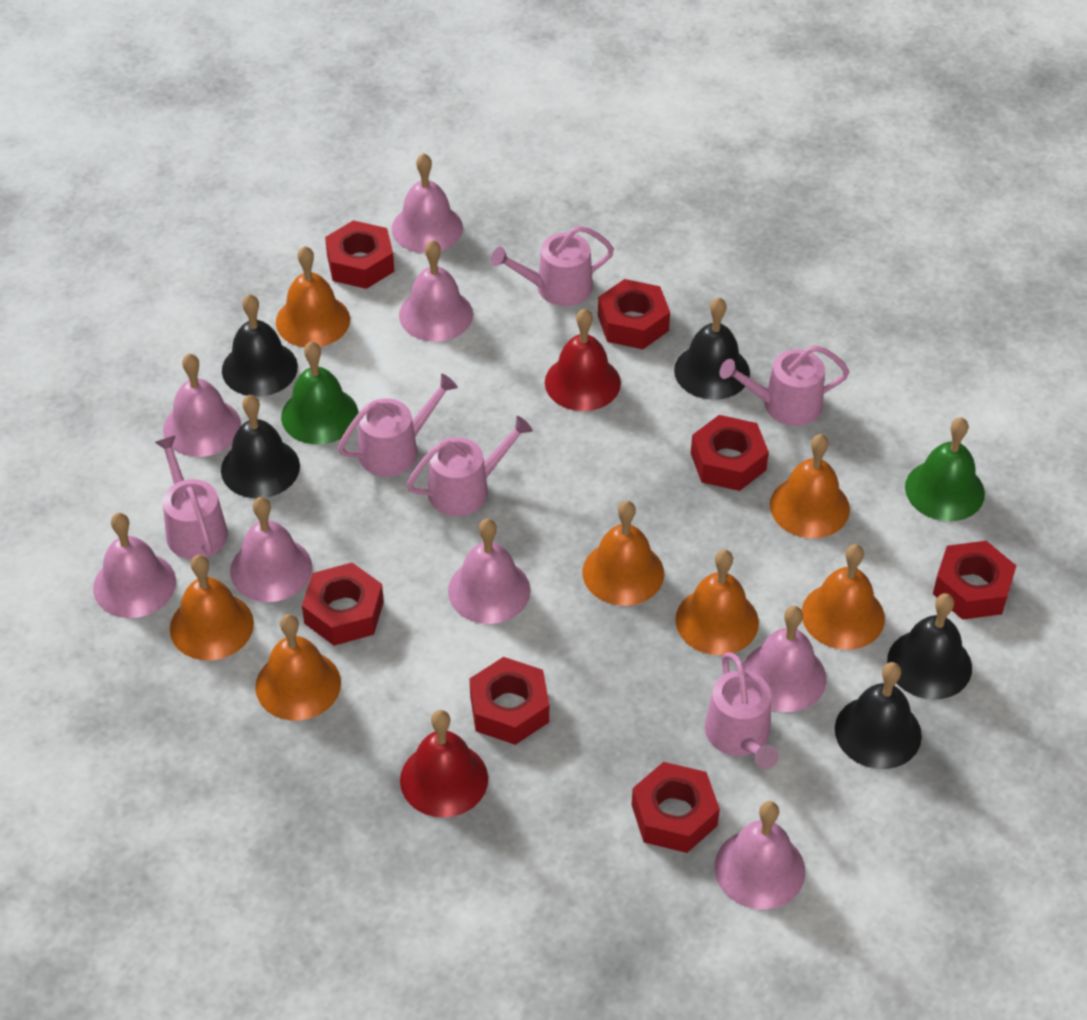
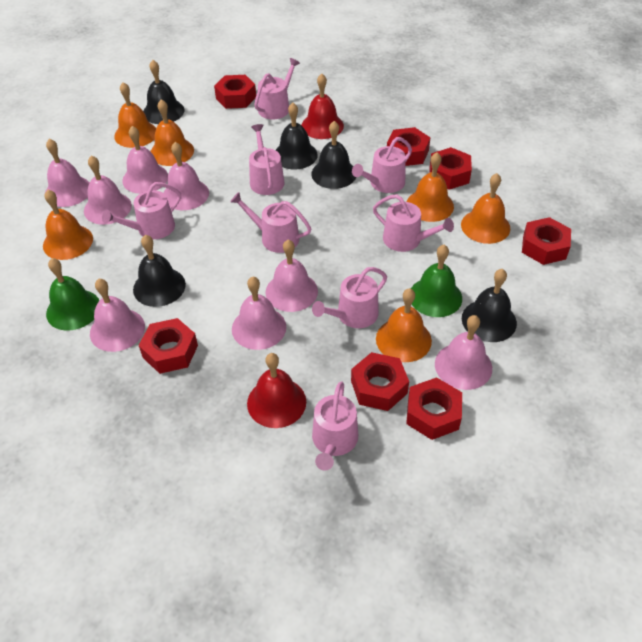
orange bell: 7 -> 6
pink watering can: 6 -> 8

